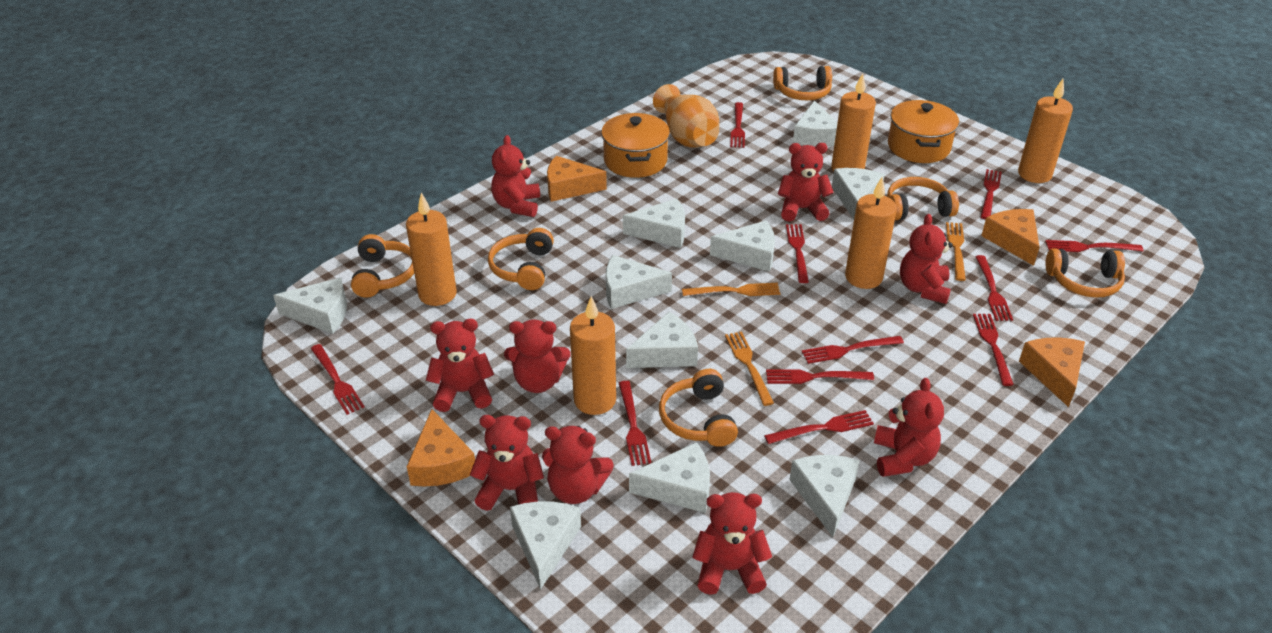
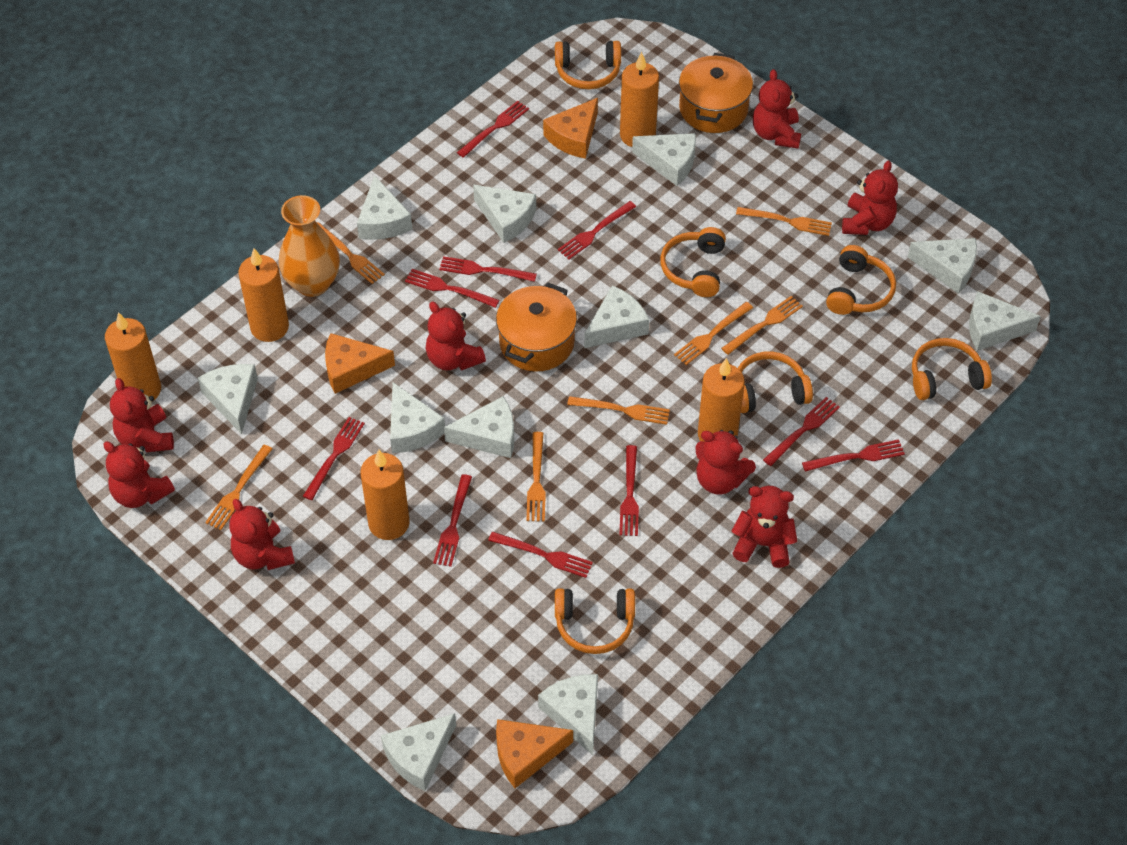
orange cheese: 4 -> 3
orange fork: 3 -> 7
red fork: 11 -> 10
red teddy bear: 9 -> 8
white cheese: 10 -> 11

